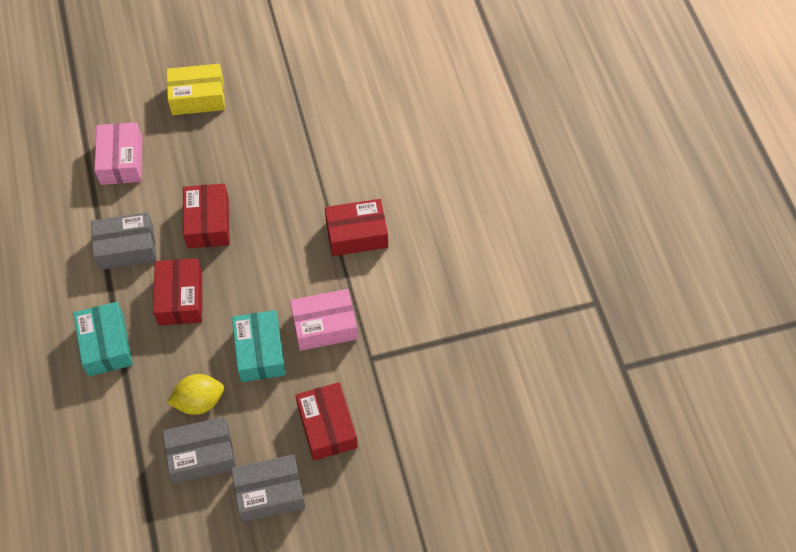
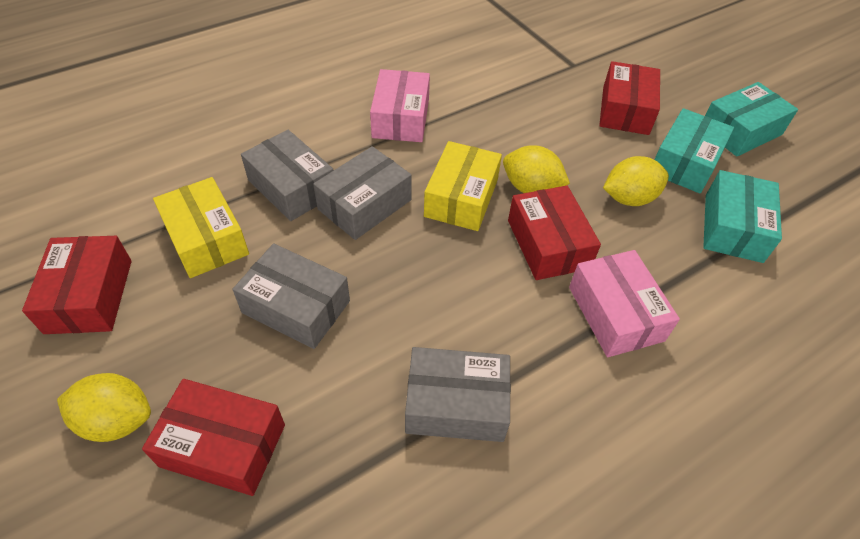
grey box: 3 -> 4
turquoise box: 2 -> 3
yellow box: 1 -> 2
yellow lemon: 1 -> 3

